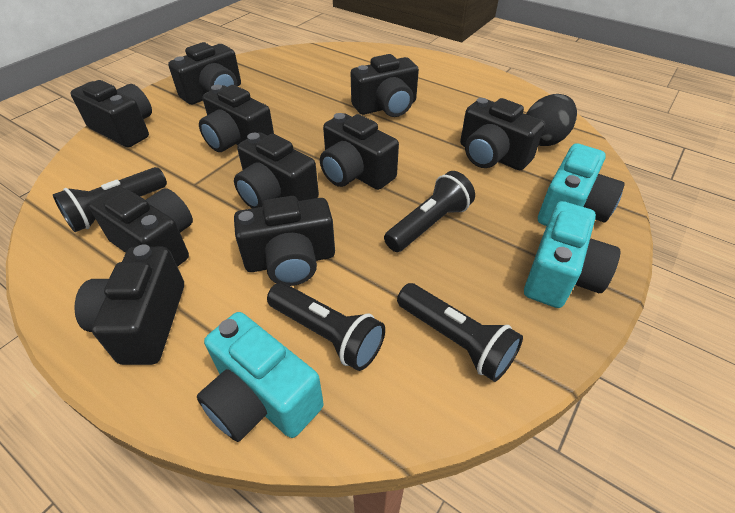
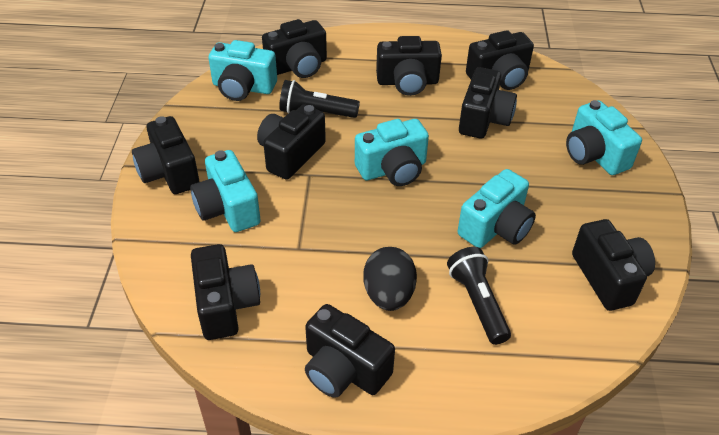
black camera: 10 -> 9
black flashlight: 4 -> 2
turquoise camera: 3 -> 5

